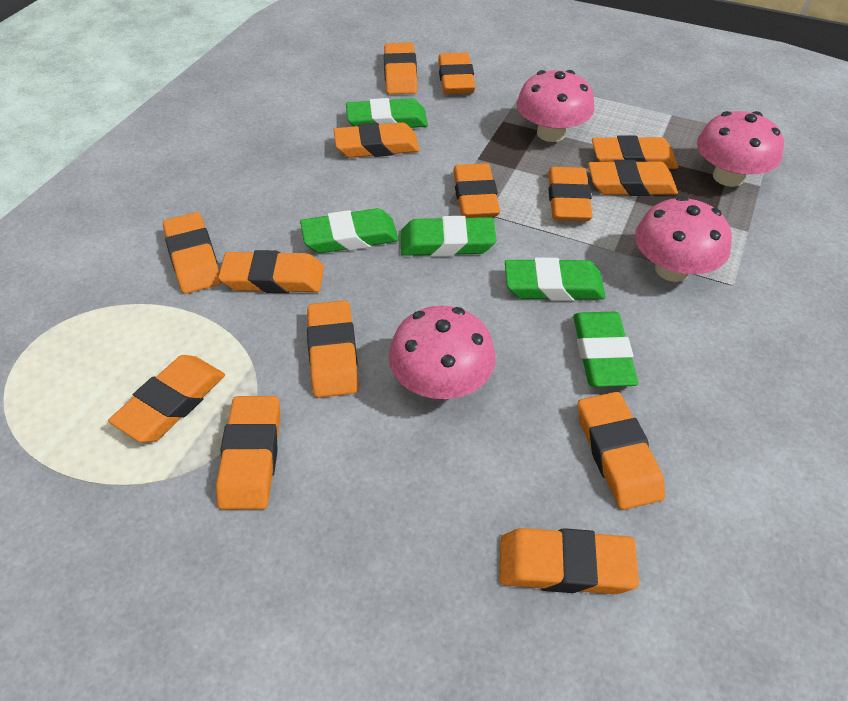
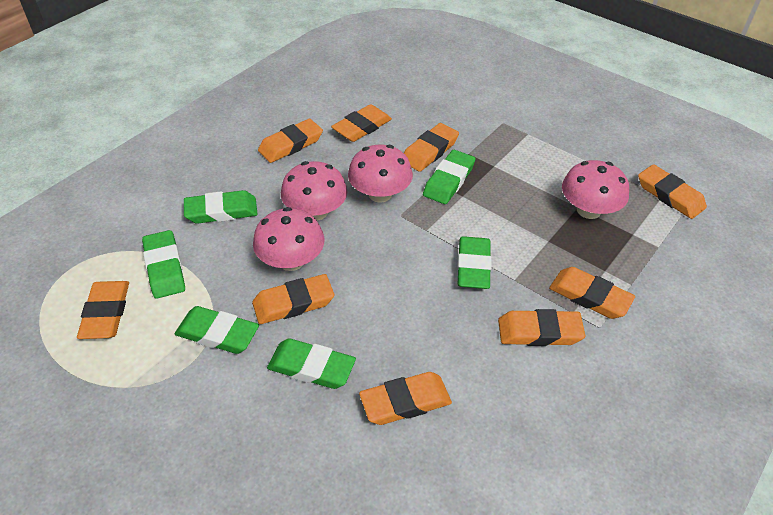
green eraser: 5 -> 6
orange eraser: 14 -> 9

